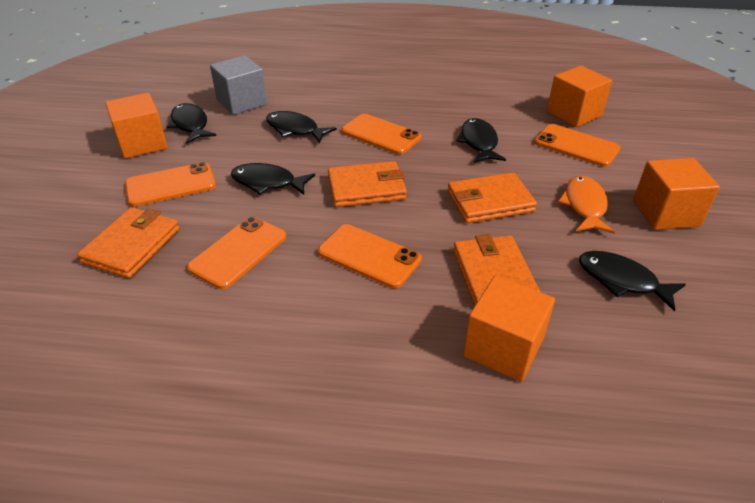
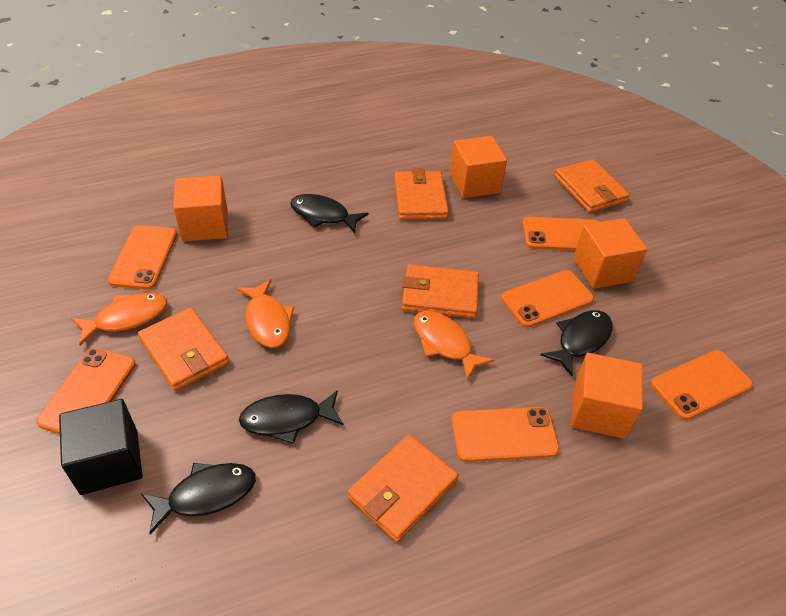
black cube: 0 -> 1
black fish: 5 -> 4
grey cube: 1 -> 0
orange fish: 1 -> 3
orange phone: 5 -> 6
orange wallet: 4 -> 5

